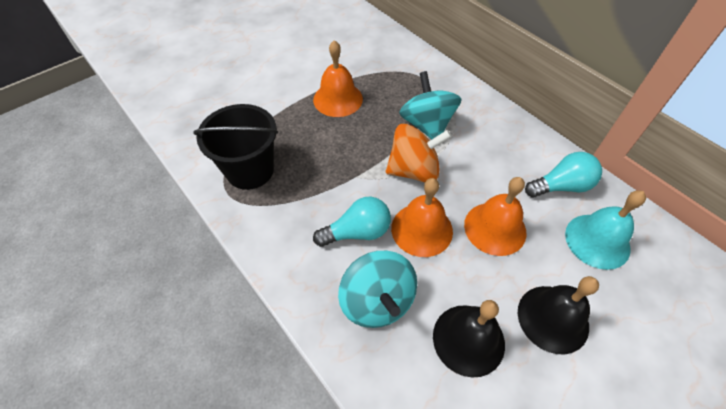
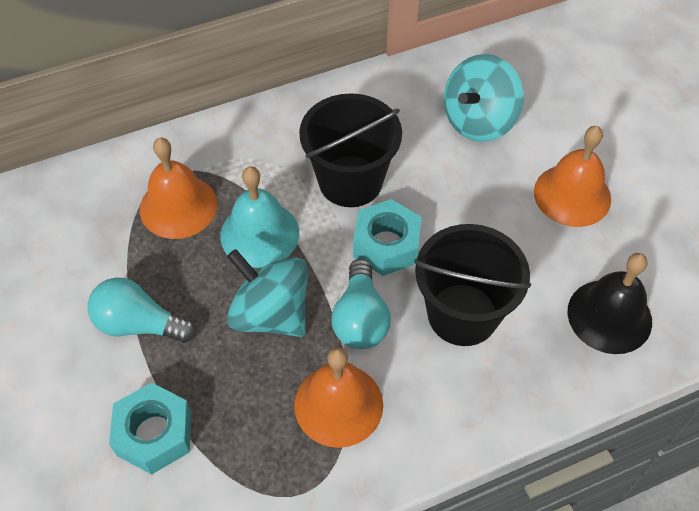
black bell: 2 -> 1
black bucket: 1 -> 2
orange spinning top: 1 -> 0
turquoise nut: 0 -> 2

